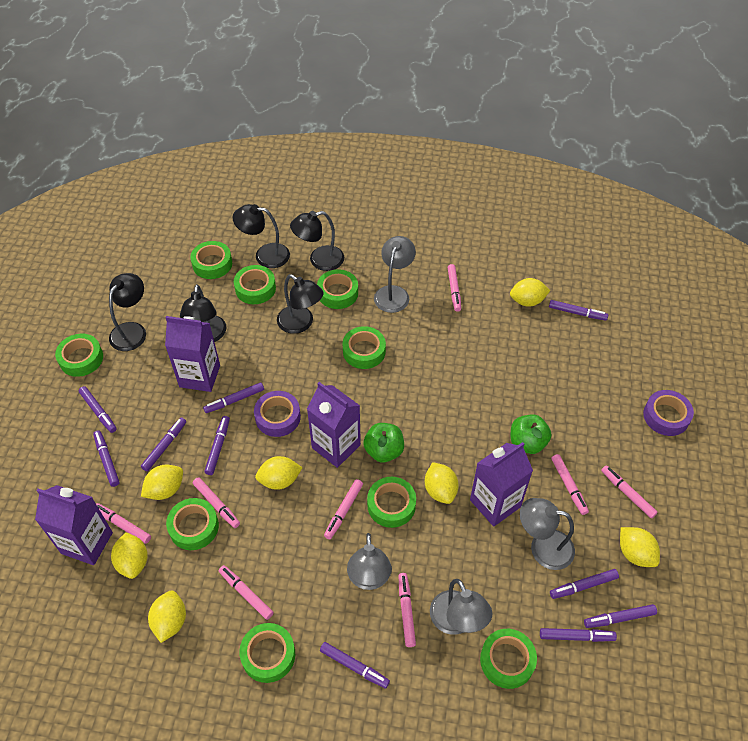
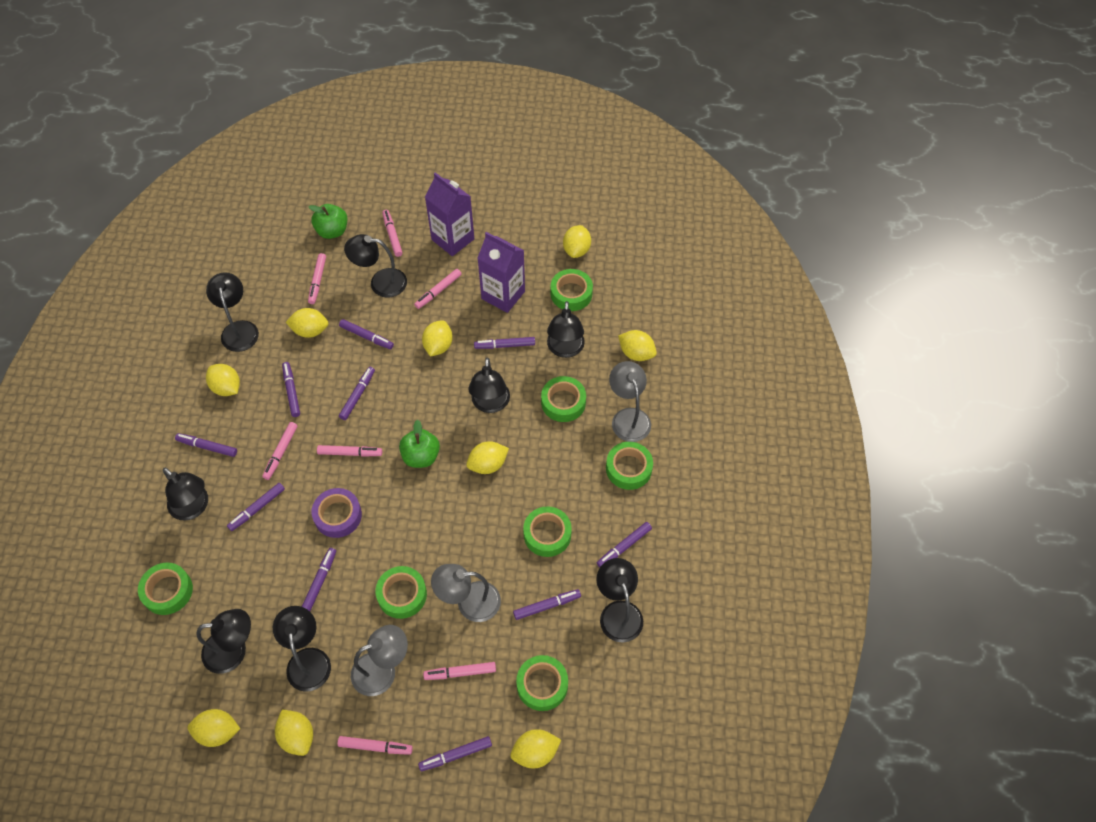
black lamp: 5 -> 8
green tape: 9 -> 7
grey lamp: 4 -> 3
pink marker: 8 -> 7
purple carton: 4 -> 2
purple tape: 2 -> 1
yellow lemon: 7 -> 9

